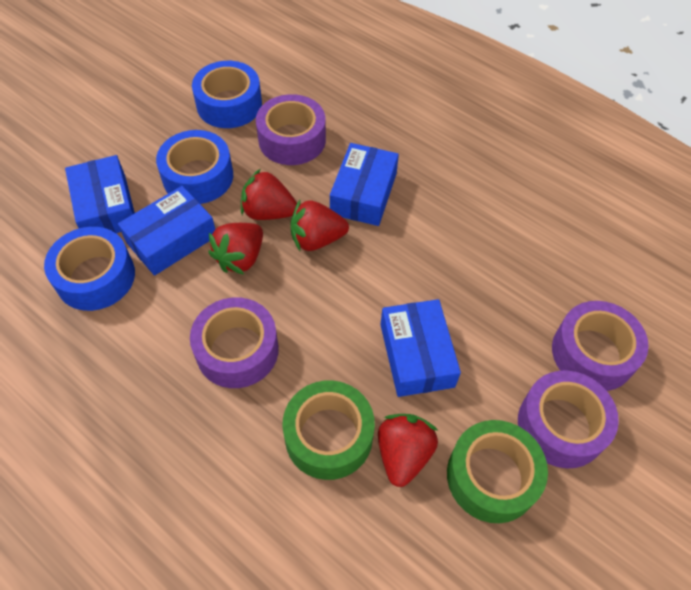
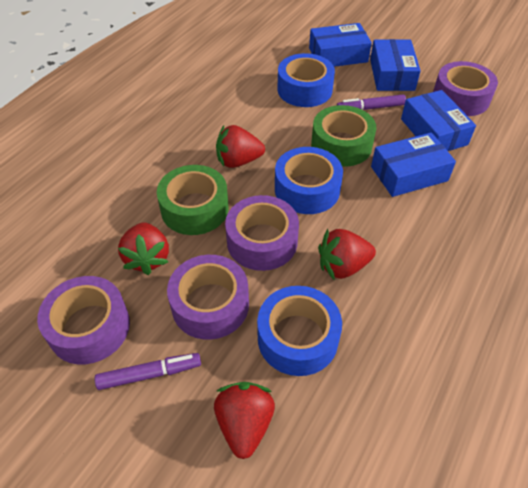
purple marker: 0 -> 2

